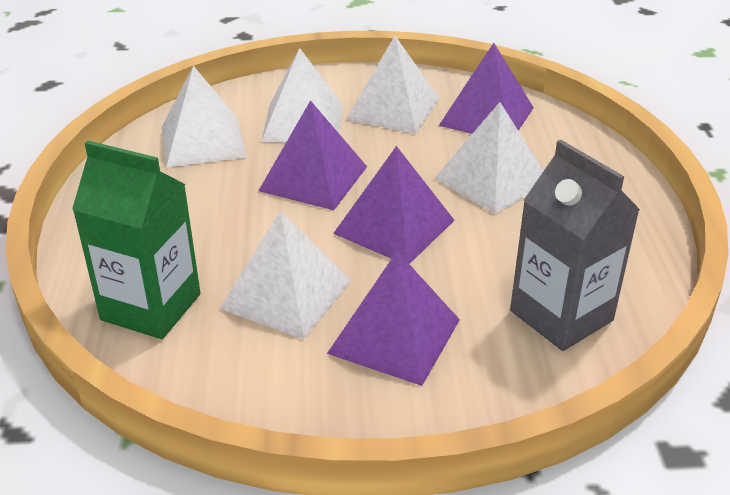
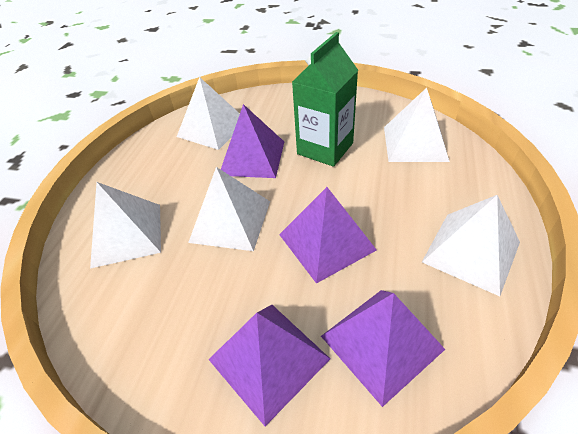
grey carton: 1 -> 0

